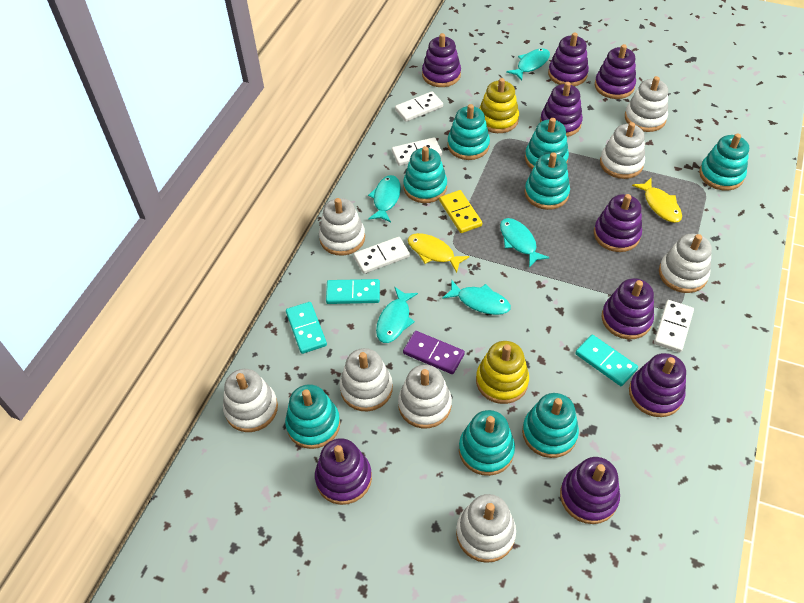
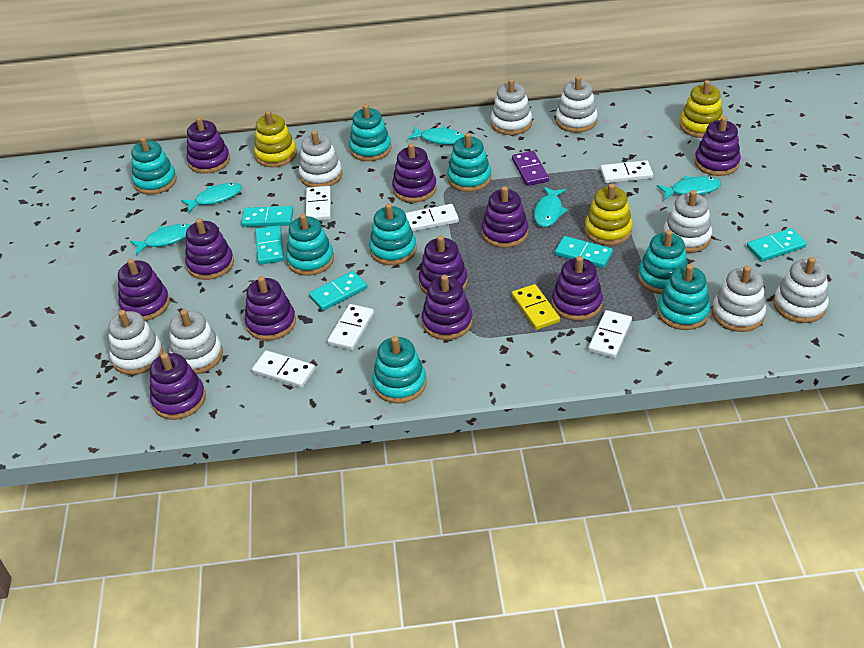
purple stacking toy: 9 -> 11
turquoise domino: 3 -> 5
white domino: 4 -> 6
yellow fish: 2 -> 0
yellow stacking toy: 2 -> 3

